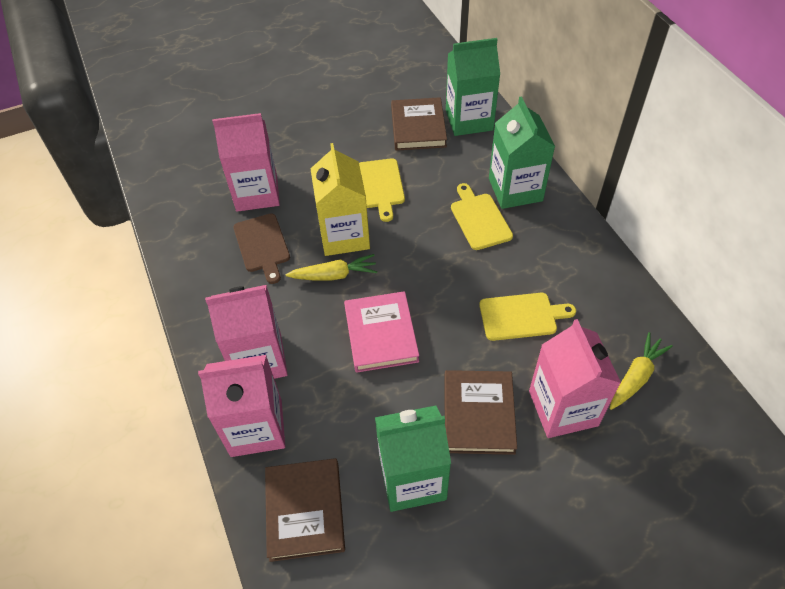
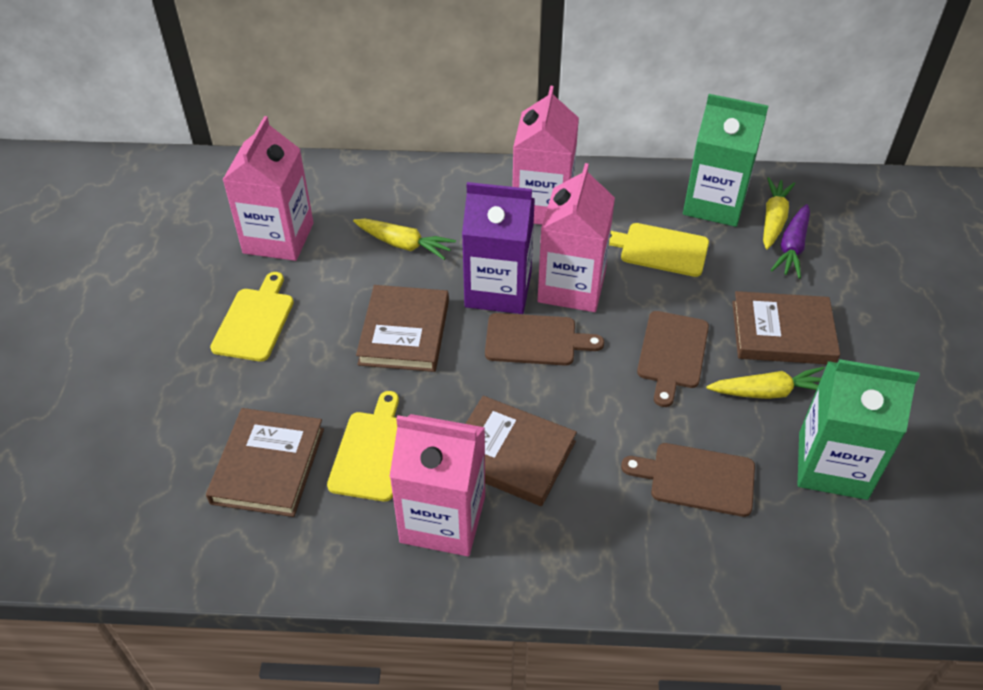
brown book: 3 -> 4
brown cutting board: 1 -> 3
green carton: 3 -> 2
pink book: 1 -> 0
purple carrot: 0 -> 1
purple carton: 0 -> 1
yellow carrot: 2 -> 3
yellow carton: 1 -> 0

